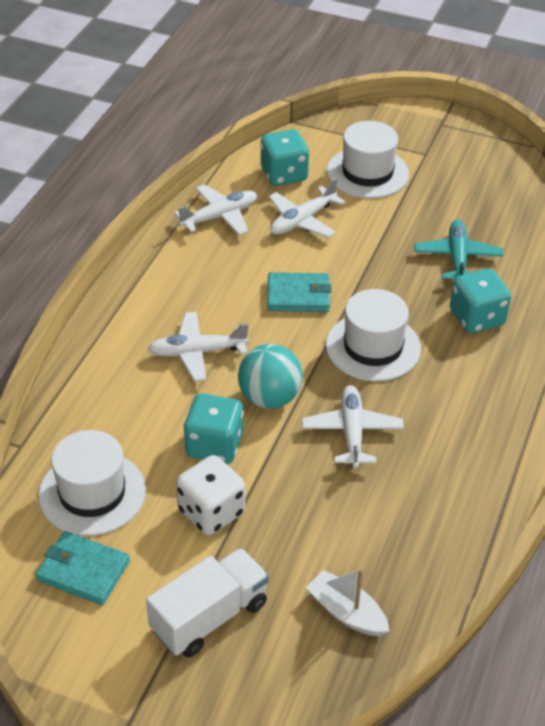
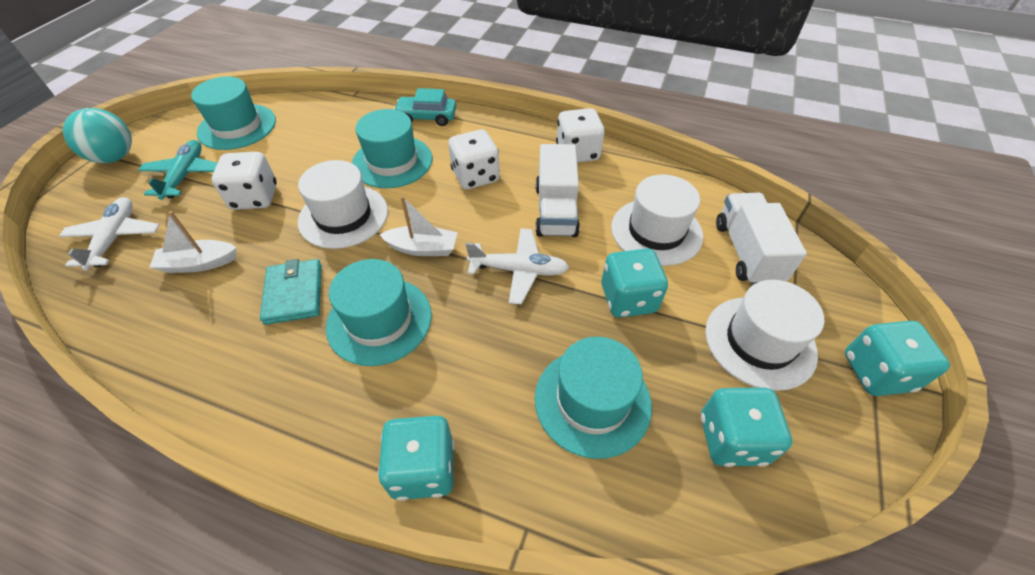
turquoise car: 0 -> 1
turquoise dice: 3 -> 4
turquoise hat: 0 -> 4
turquoise wallet: 2 -> 1
white boat: 1 -> 2
white dice: 1 -> 3
white plane: 4 -> 2
white truck: 1 -> 2

